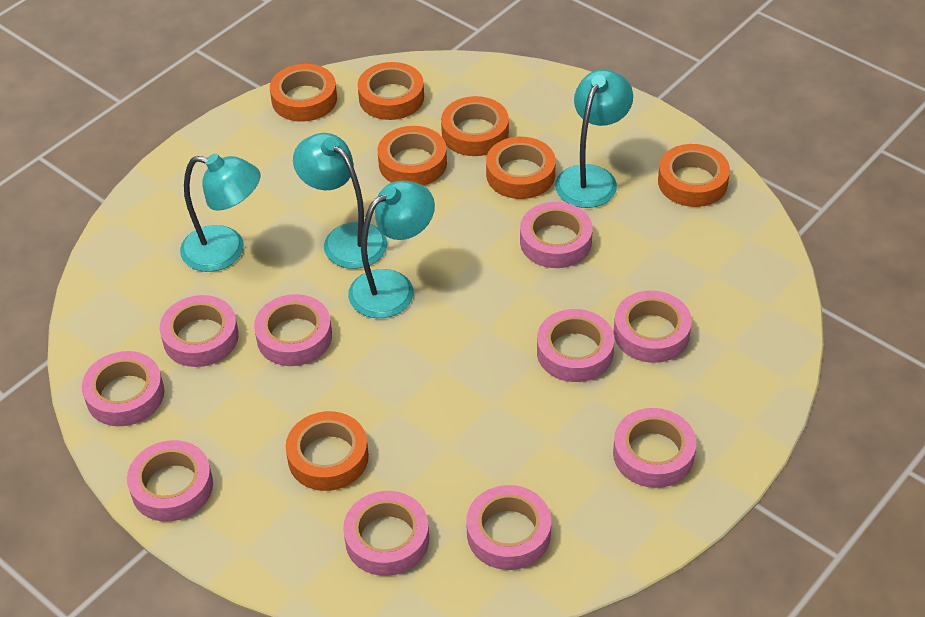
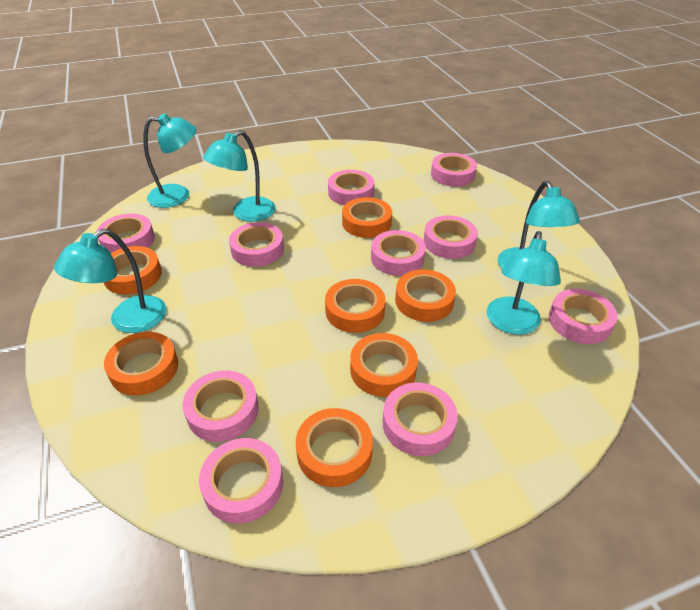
turquoise lamp: 4 -> 5

